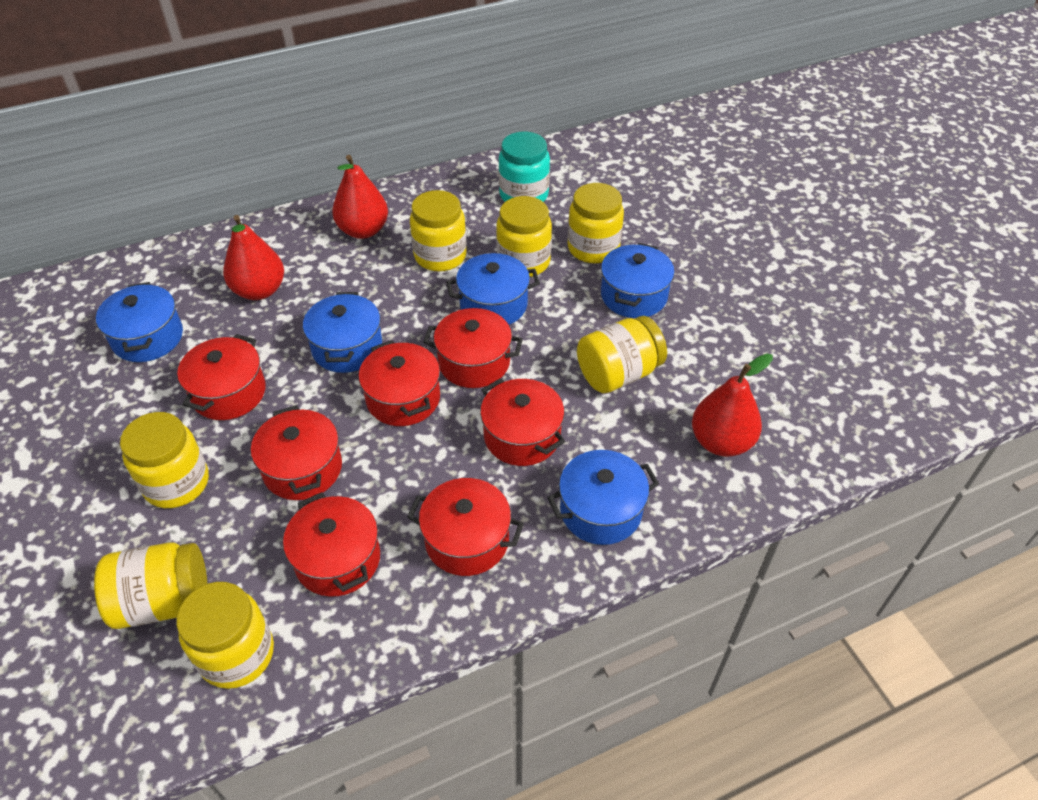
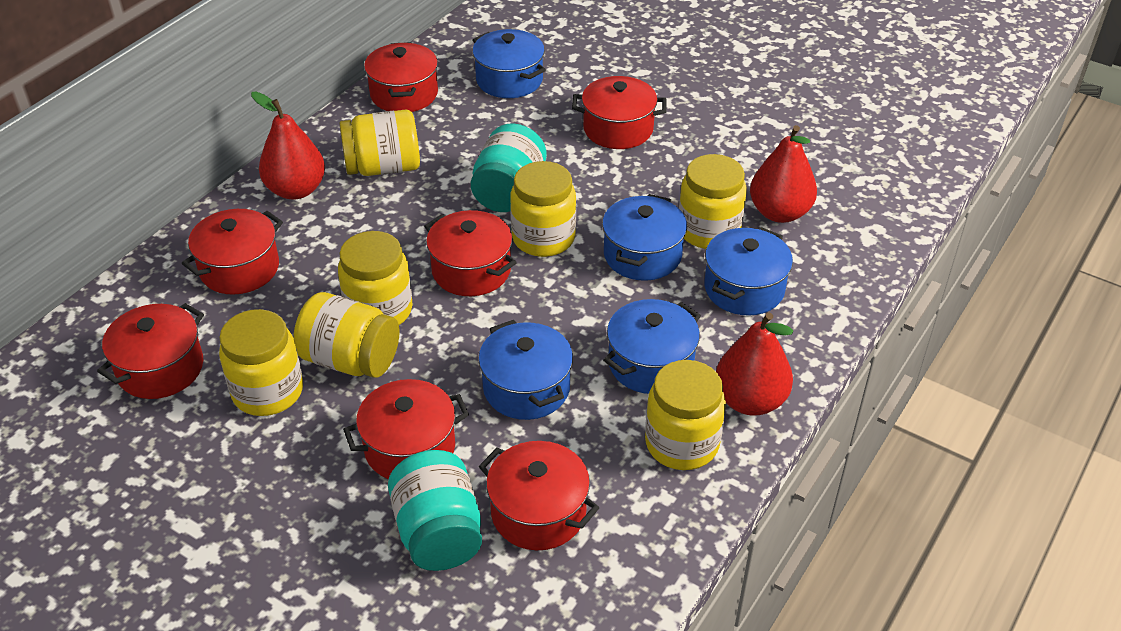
turquoise jar: 1 -> 2

